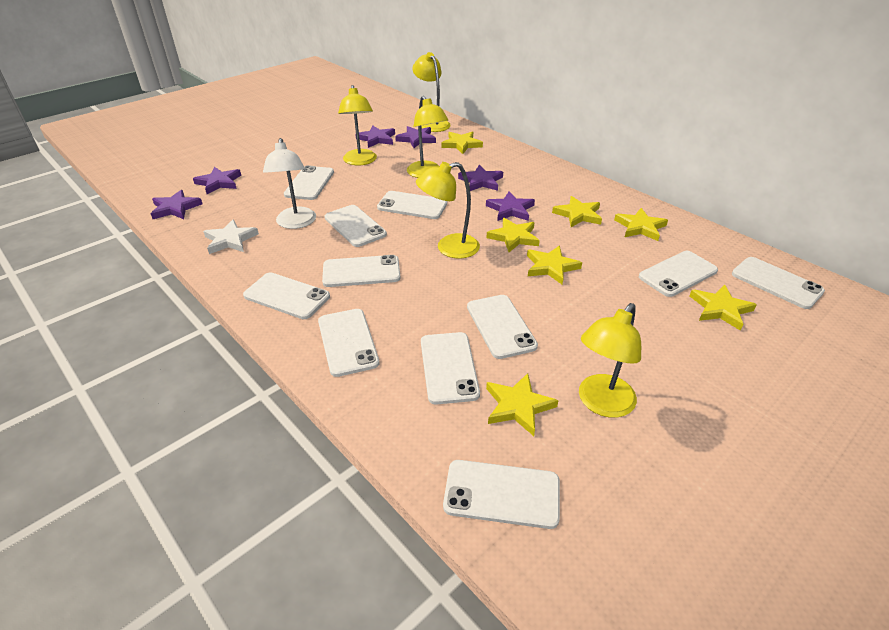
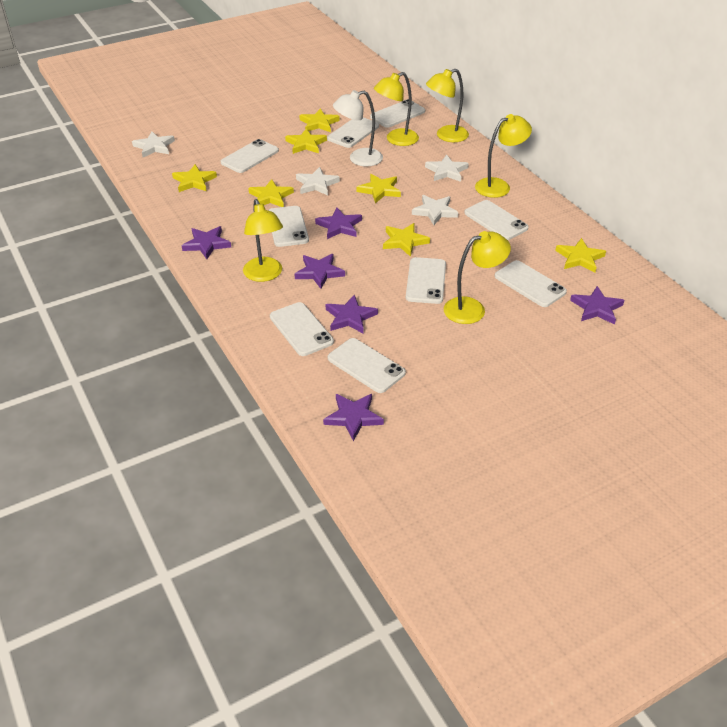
white phone: 11 -> 9
white star: 1 -> 4

